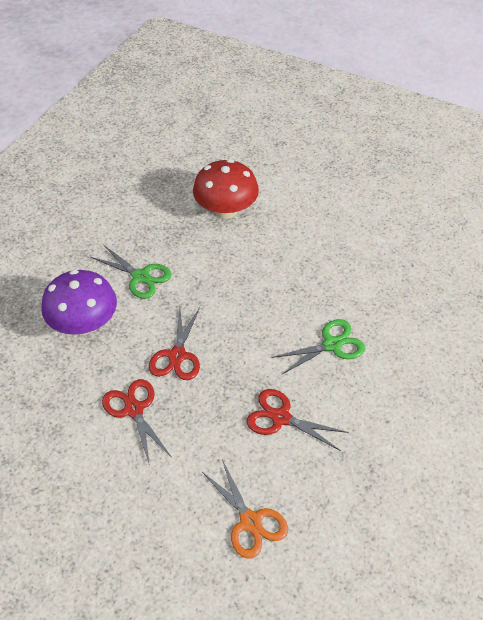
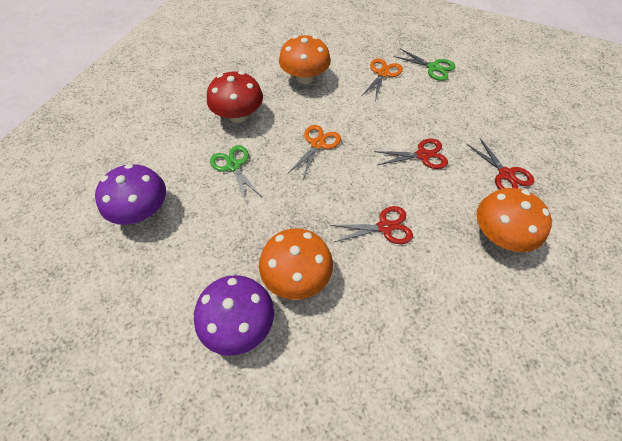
orange mushroom: 0 -> 3
orange scissors: 1 -> 2
purple mushroom: 1 -> 2

